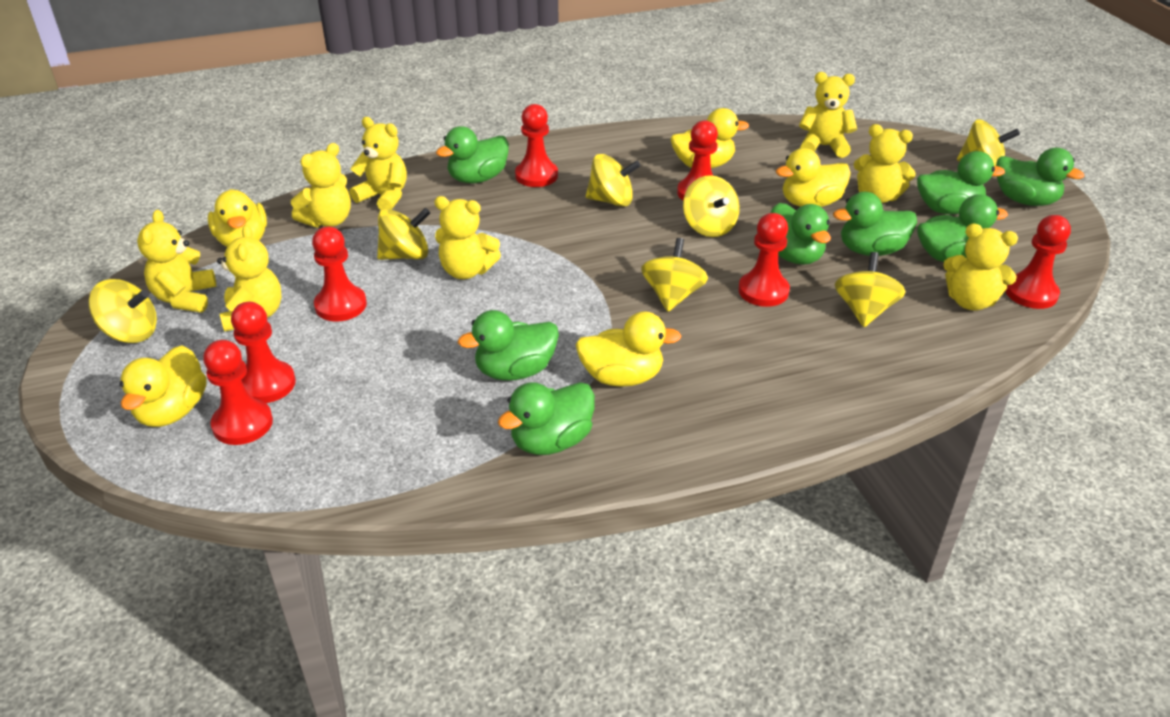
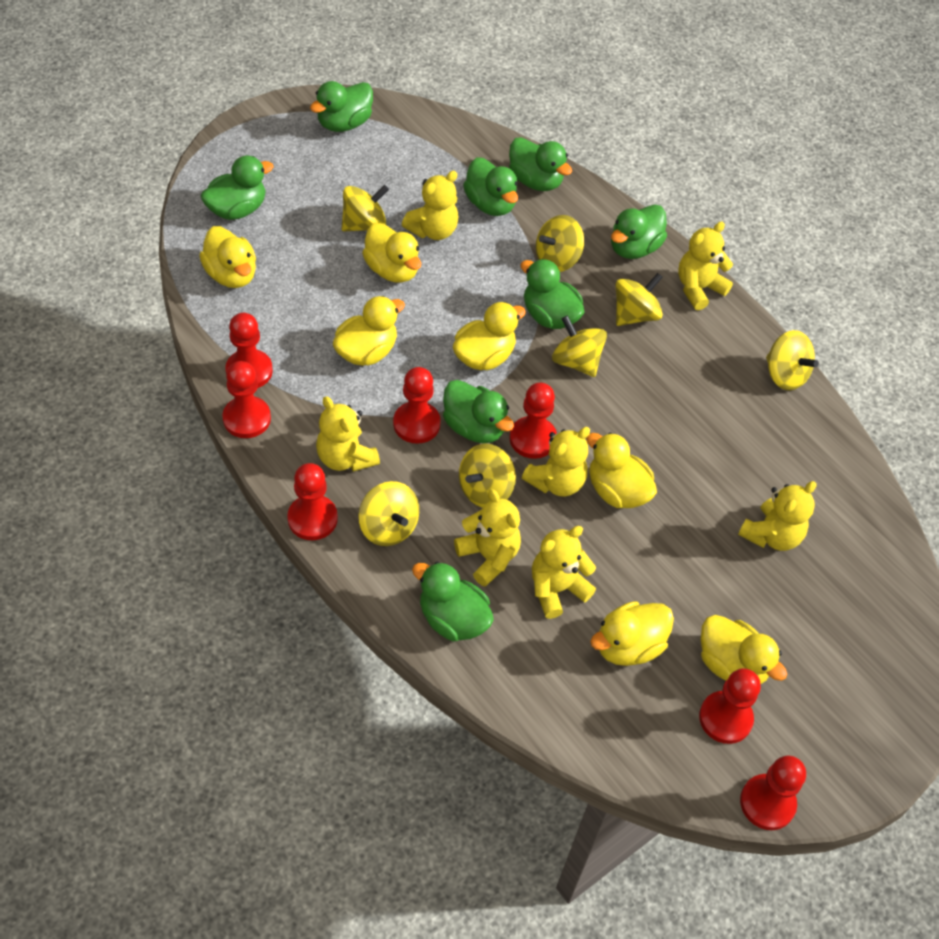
yellow duck: 5 -> 7
yellow teddy bear: 8 -> 7

